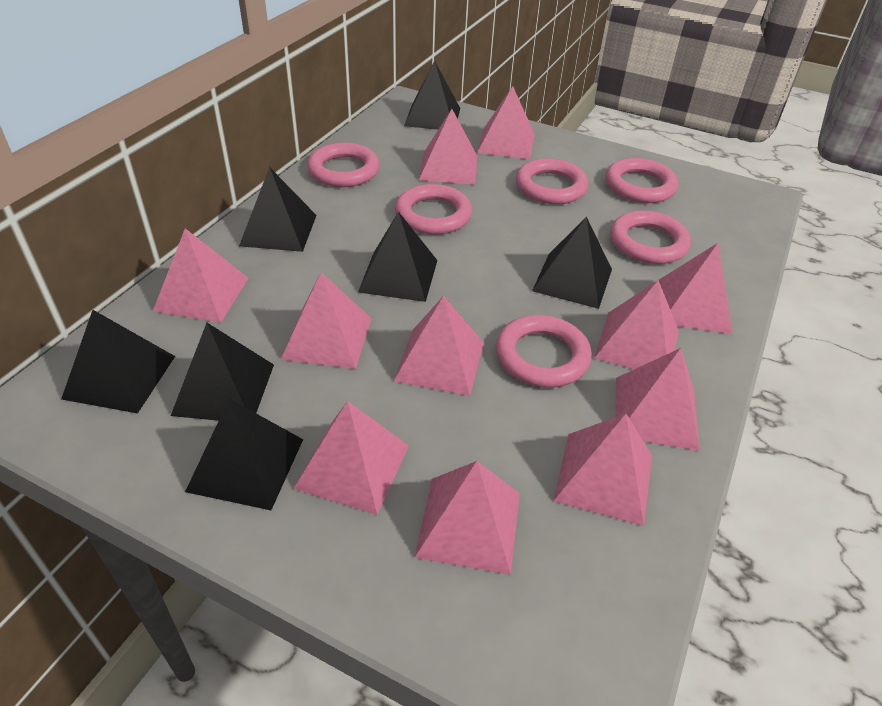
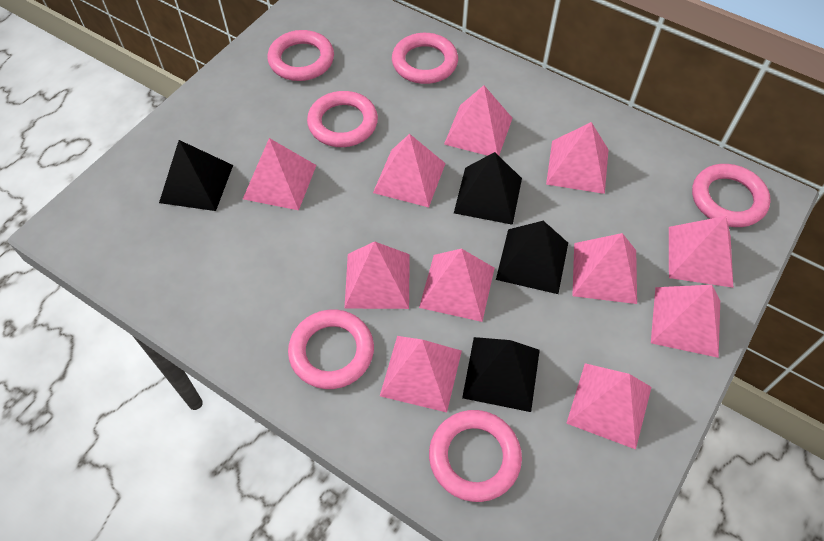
black pyramid: 7 -> 4

